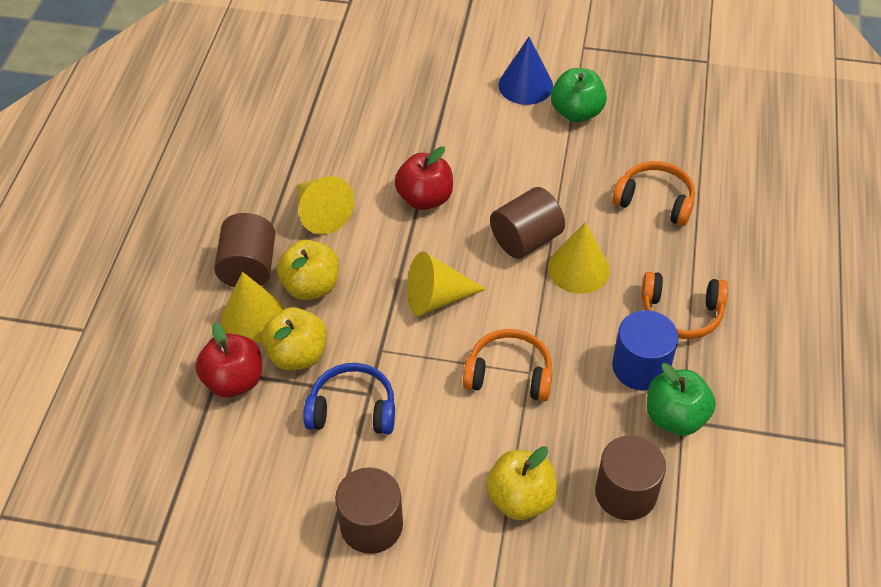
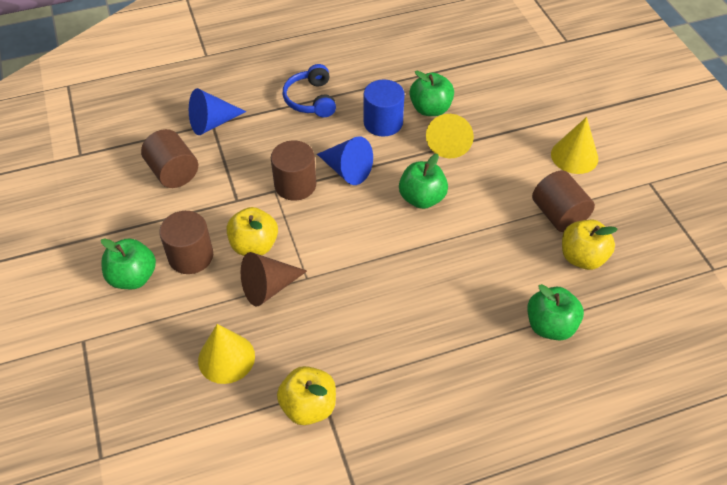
blue cone: 1 -> 2
brown cone: 0 -> 1
green apple: 2 -> 4
orange headphones: 3 -> 0
red apple: 2 -> 0
yellow cone: 4 -> 3

